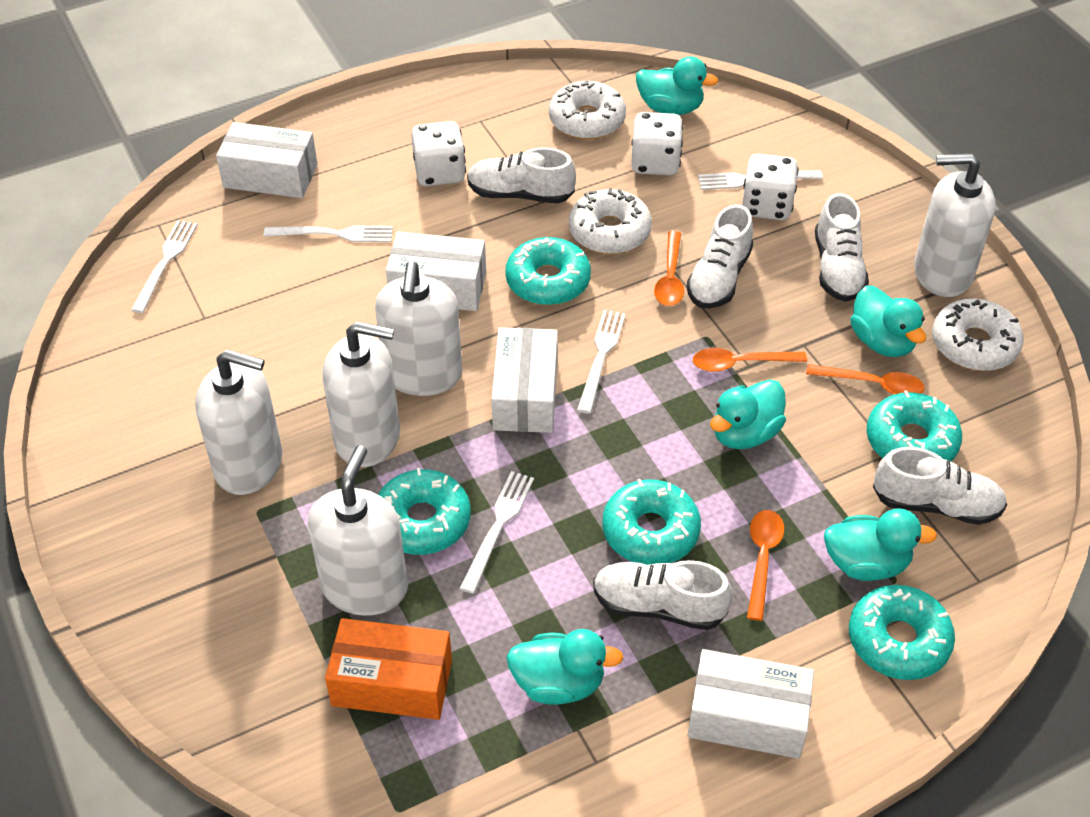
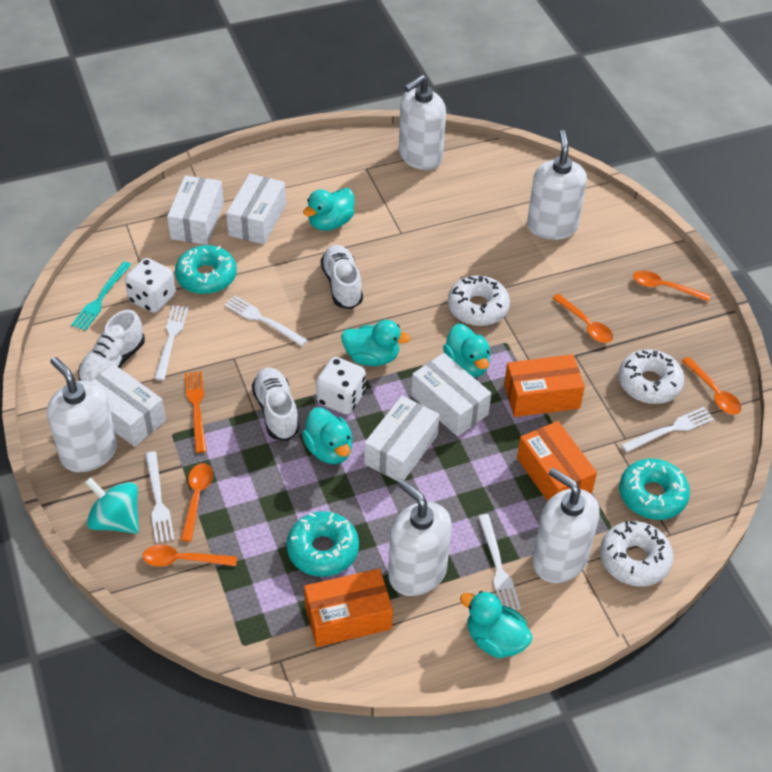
orange box: 1 -> 3
orange fork: 0 -> 1
orange spoon: 4 -> 5
turquoise donut: 5 -> 3
turquoise fork: 0 -> 1
turquoise spinning top: 0 -> 1
white box: 4 -> 5
white dice: 3 -> 2
white shoe: 5 -> 3

